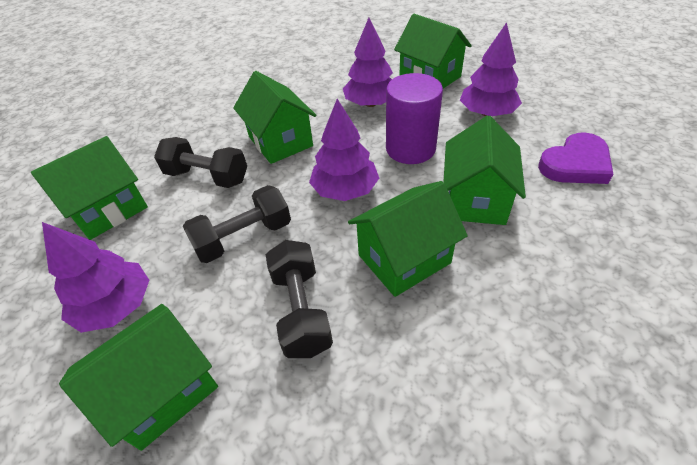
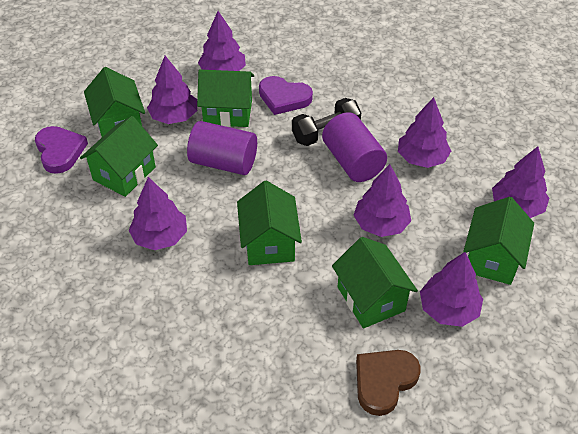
black dumbbell: 3 -> 1
brown heart: 0 -> 1
purple cylinder: 1 -> 2
purple heart: 1 -> 2
purple tree: 4 -> 7

